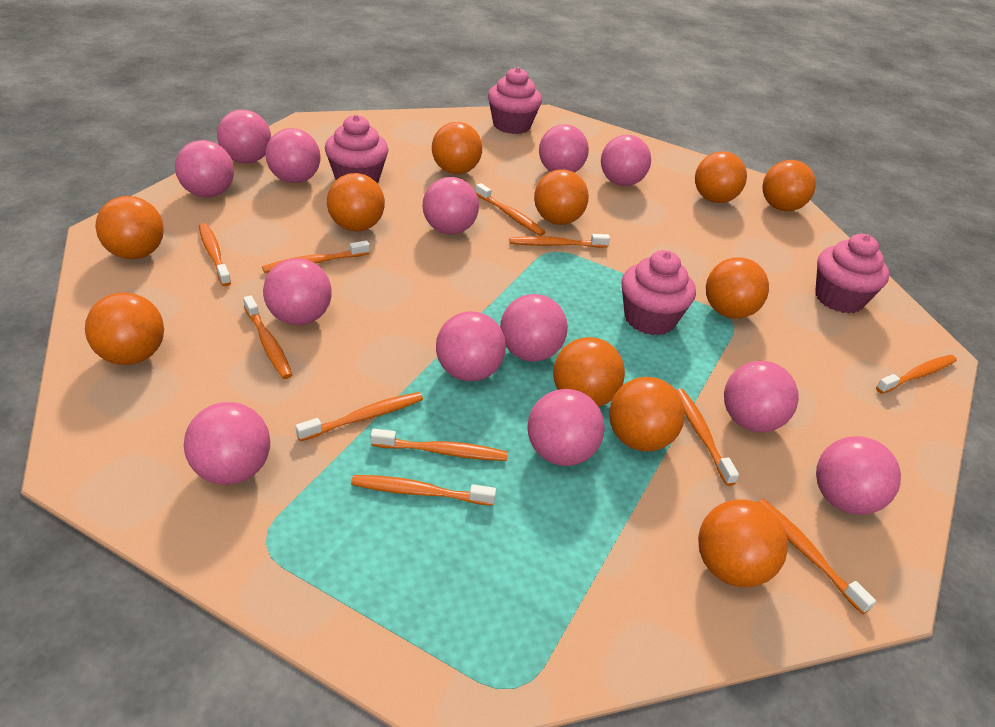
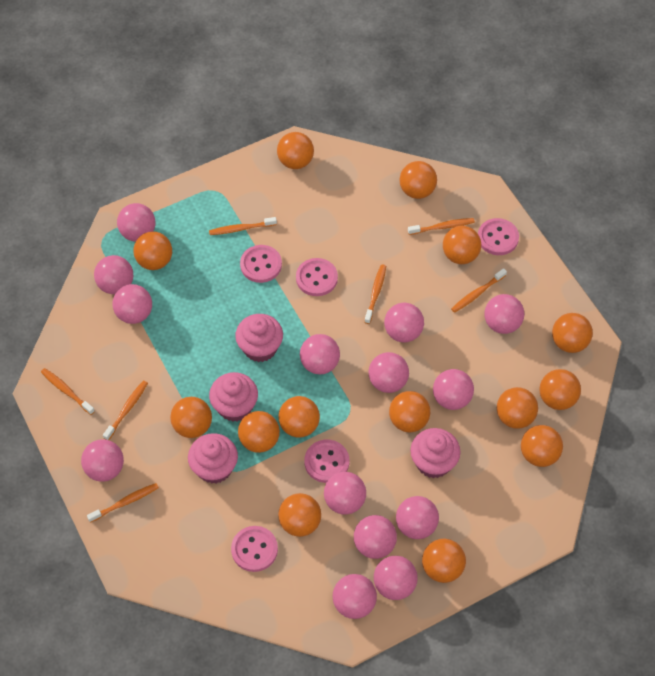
orange ball: 11 -> 14
orange toothbrush: 11 -> 7
pink ball: 13 -> 14
pink button: 0 -> 5

